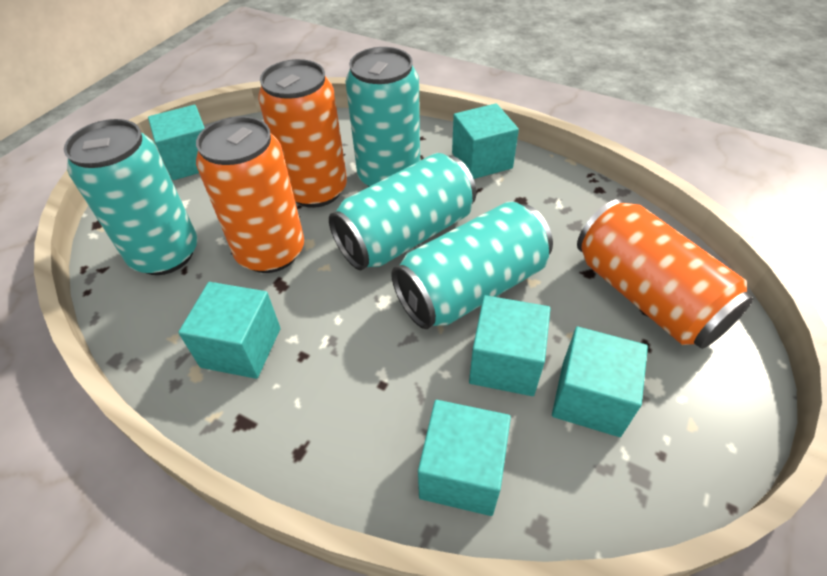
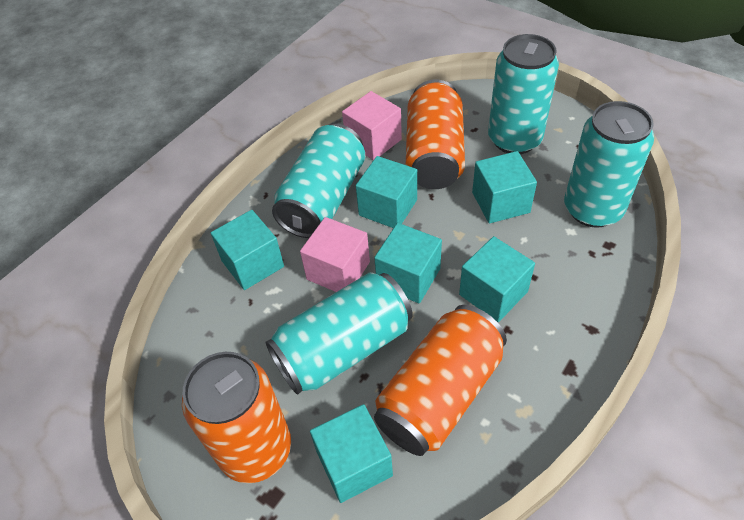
pink cube: 0 -> 2

